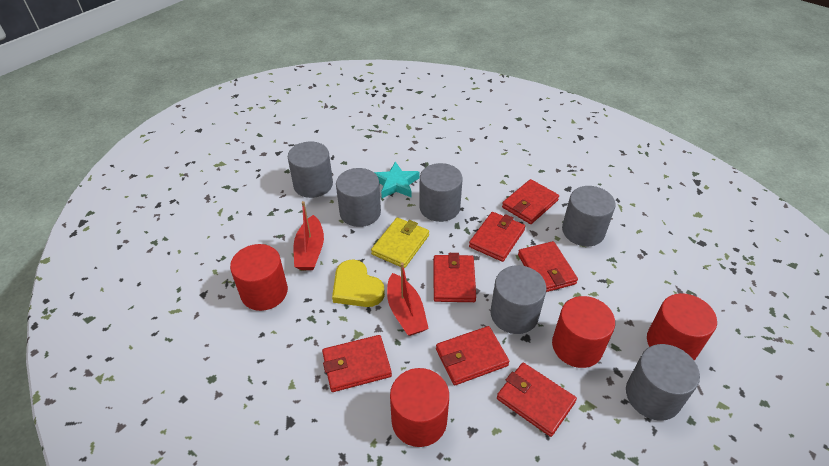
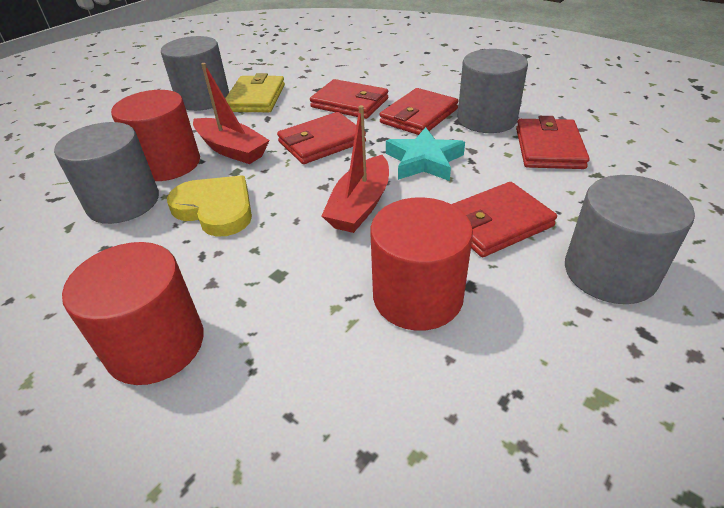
grey cylinder: 6 -> 4
red cylinder: 4 -> 3
red wallet: 7 -> 5

